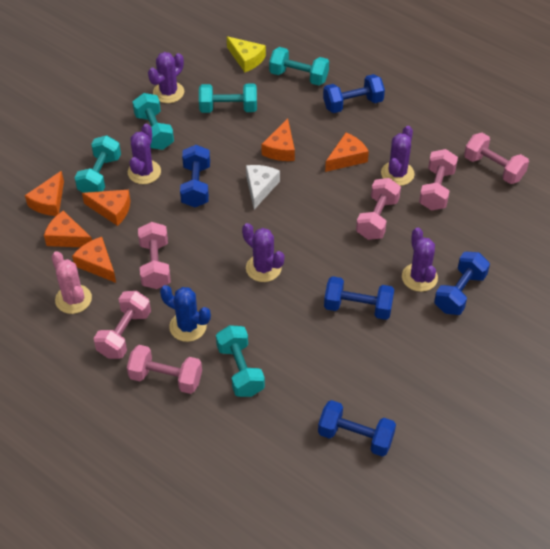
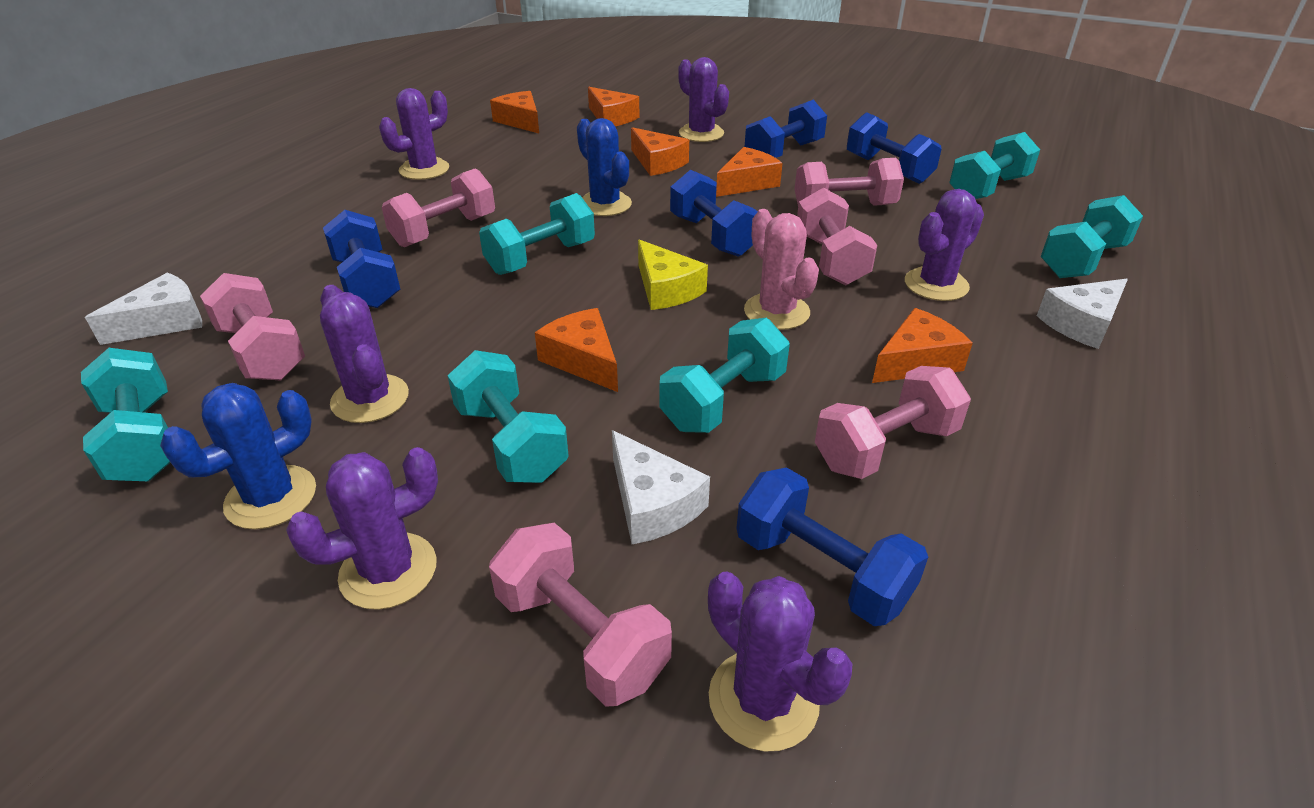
blue cactus: 1 -> 2
purple cactus: 5 -> 6
turquoise dumbbell: 5 -> 6
white cheese: 1 -> 3

